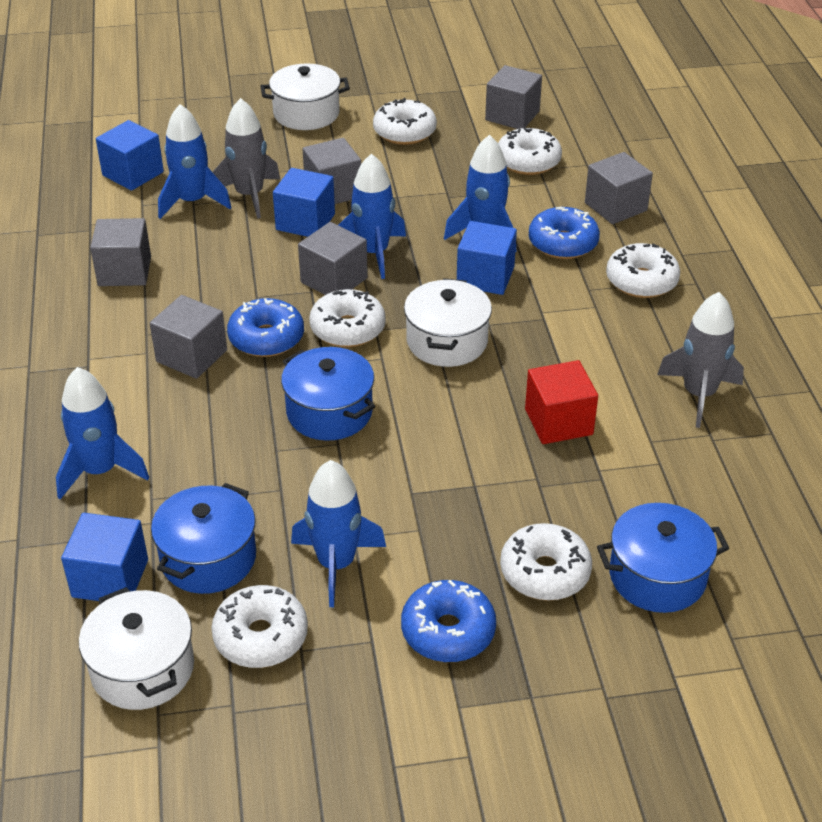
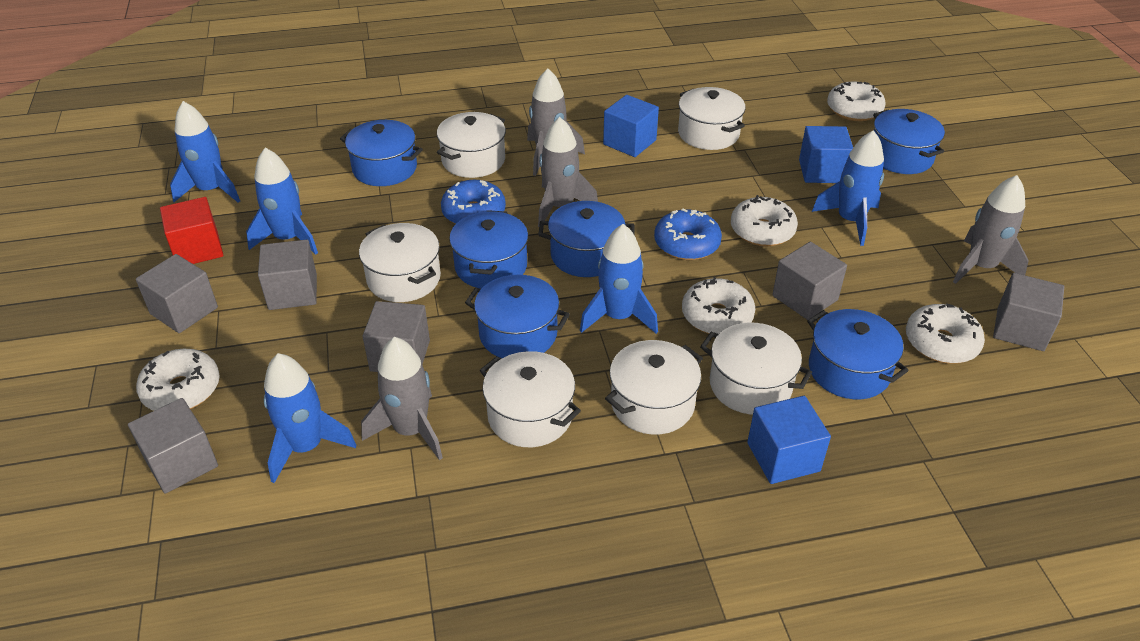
blue cube: 4 -> 3
blue donut: 3 -> 2
blue pot: 3 -> 6
grey rocket: 2 -> 4
white donut: 6 -> 5
white pot: 3 -> 6

